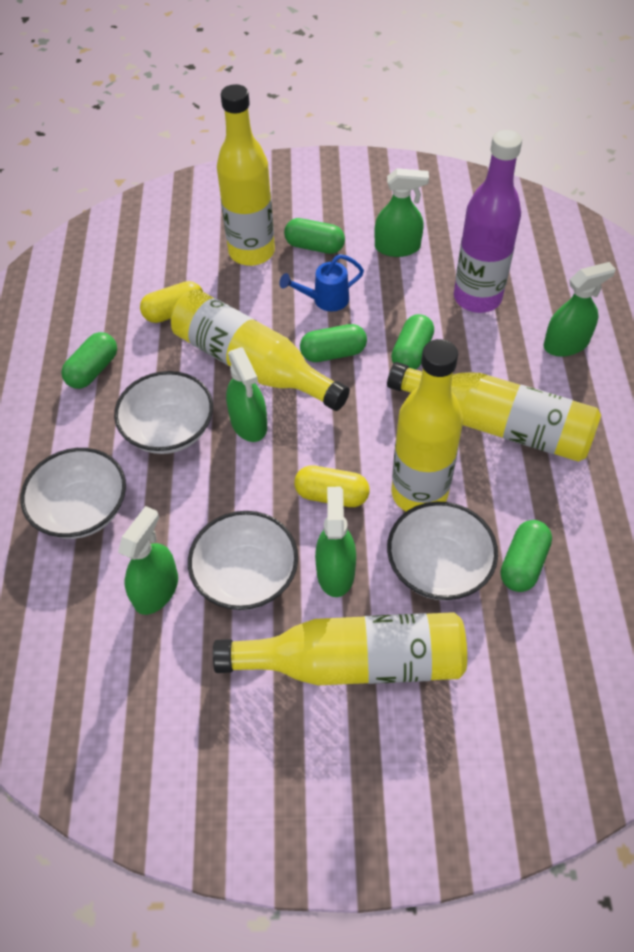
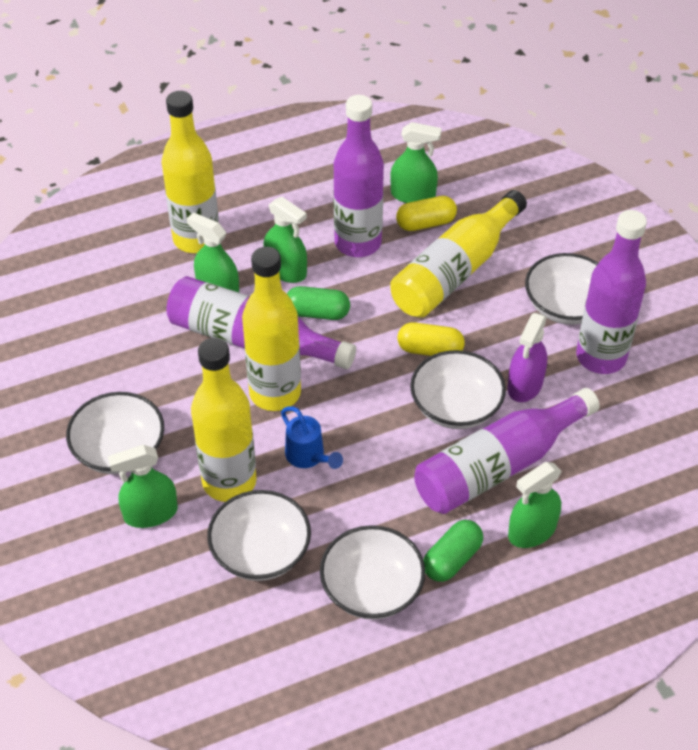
green capsule: 5 -> 2
purple bottle: 1 -> 4
purple spray bottle: 0 -> 1
white bowl: 4 -> 5
yellow bottle: 5 -> 4

